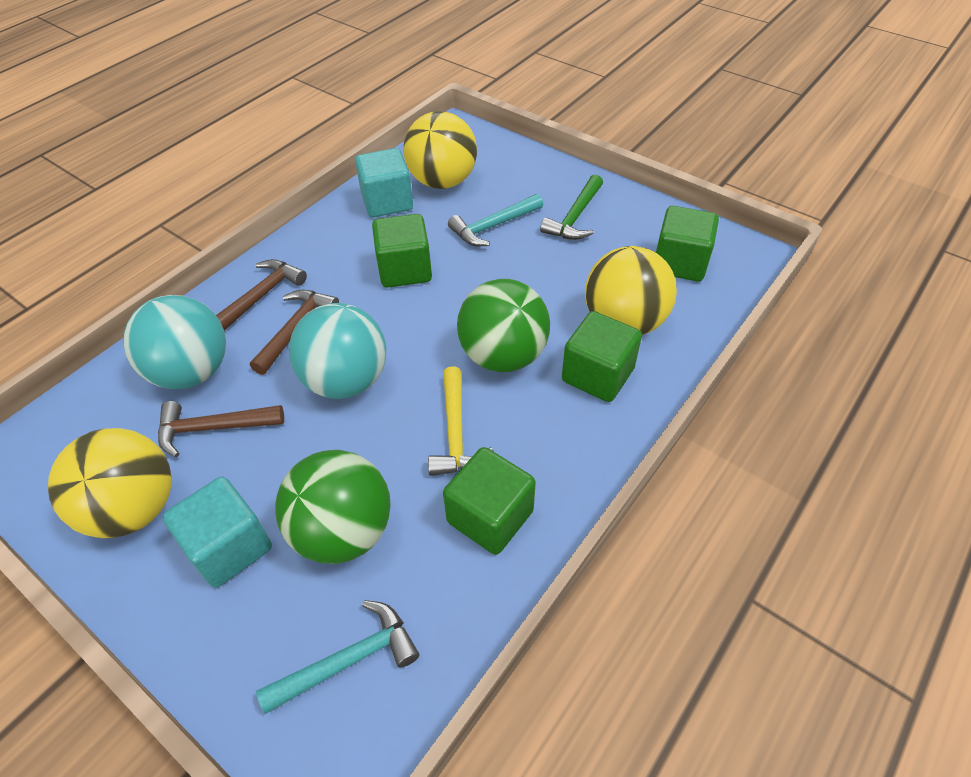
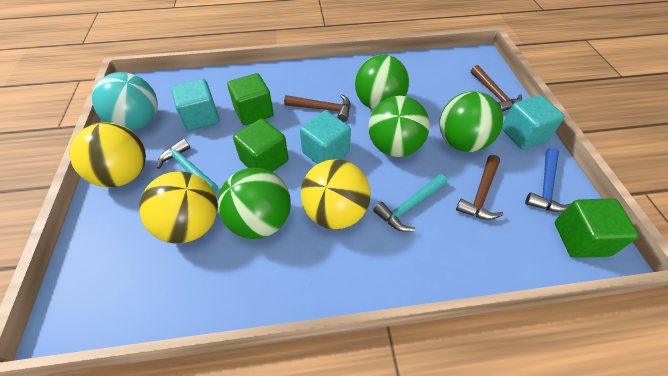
blue hammer: 0 -> 1
green ball: 2 -> 4
green cube: 4 -> 3
green hammer: 1 -> 0
turquoise ball: 2 -> 1
turquoise cube: 2 -> 3
yellow hammer: 1 -> 0

